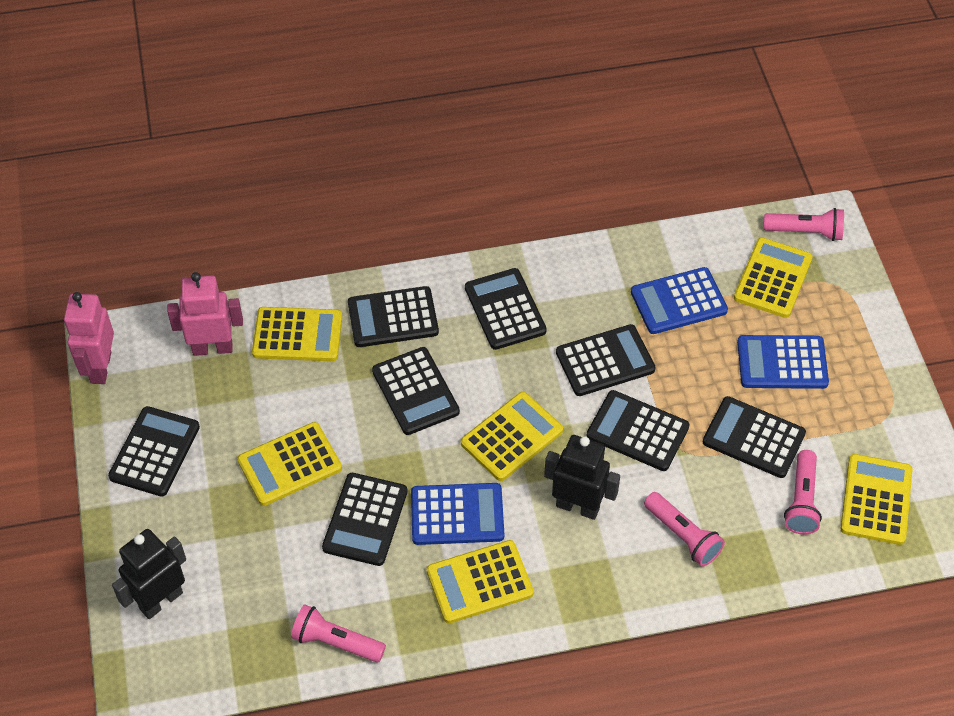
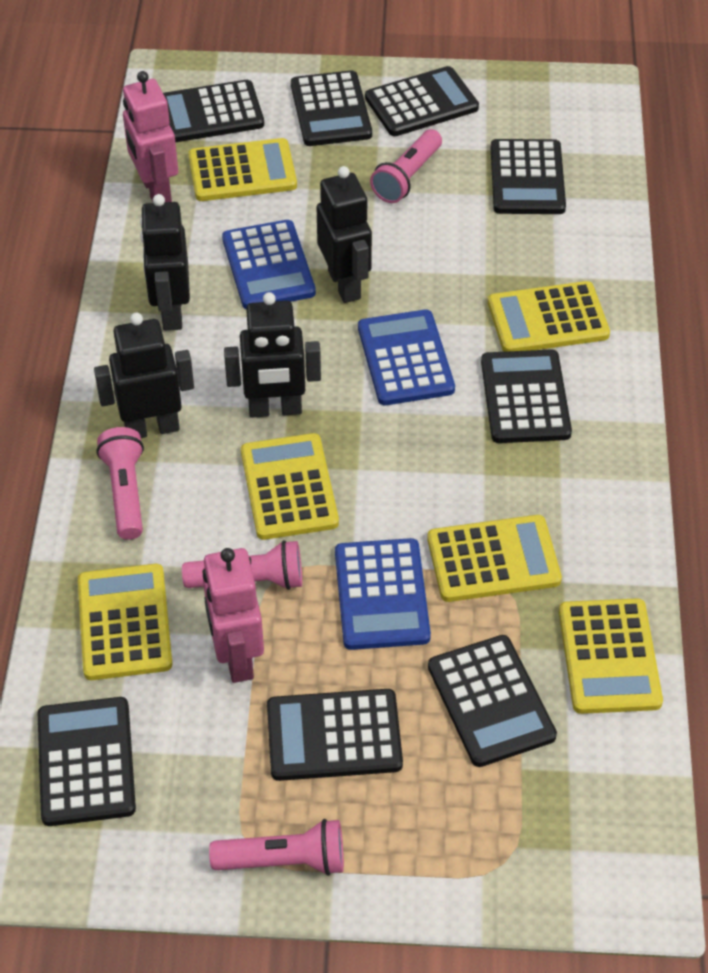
black robot: 2 -> 4

